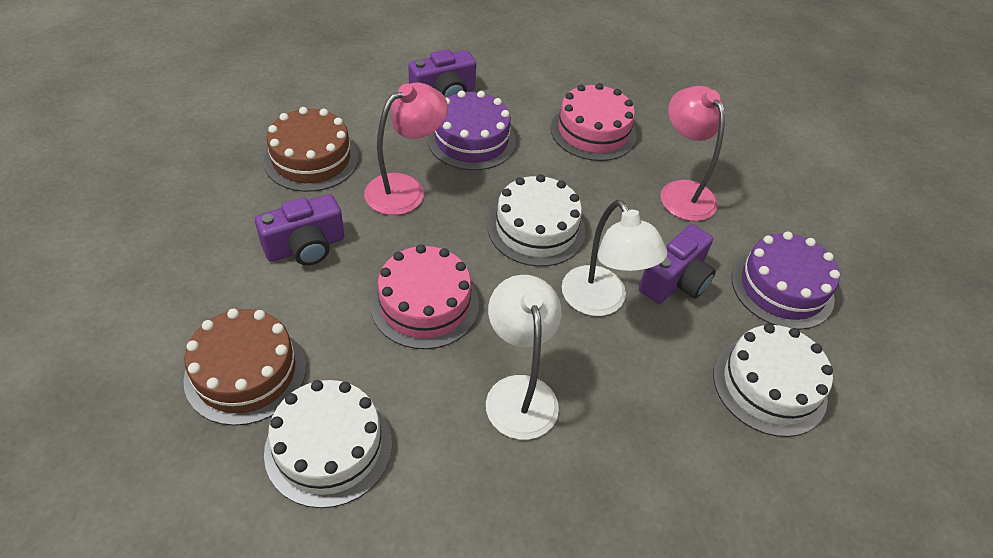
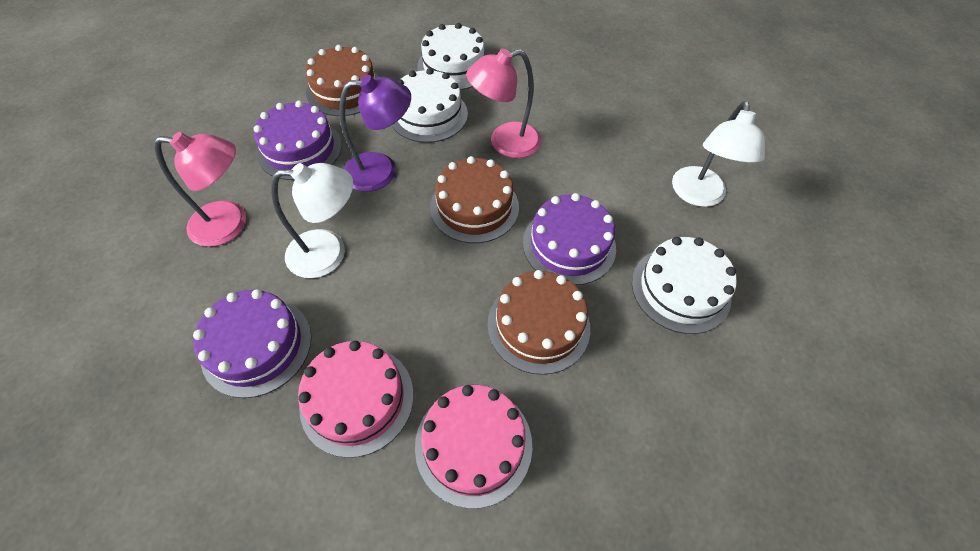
brown cake: 2 -> 3
purple cake: 2 -> 3
purple camera: 3 -> 0
purple lamp: 0 -> 1

